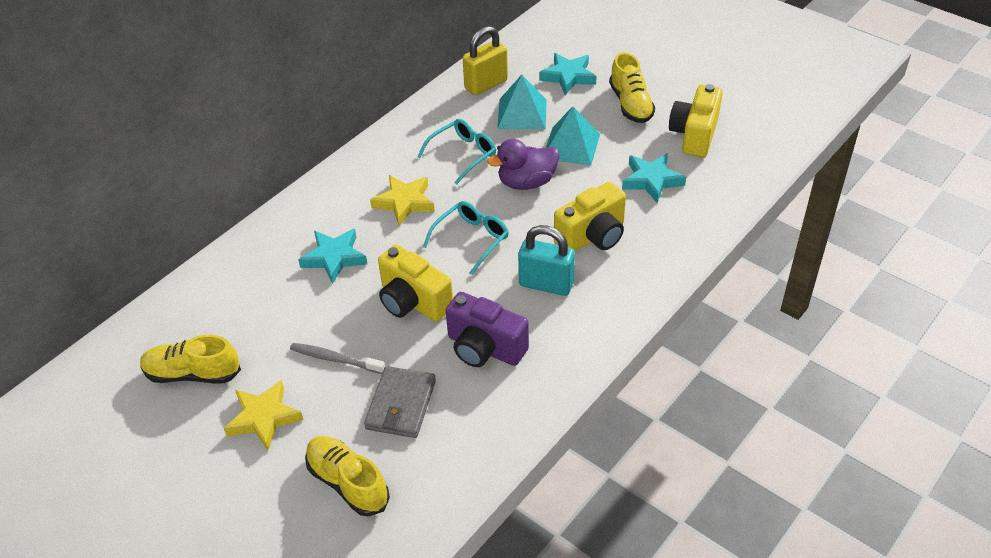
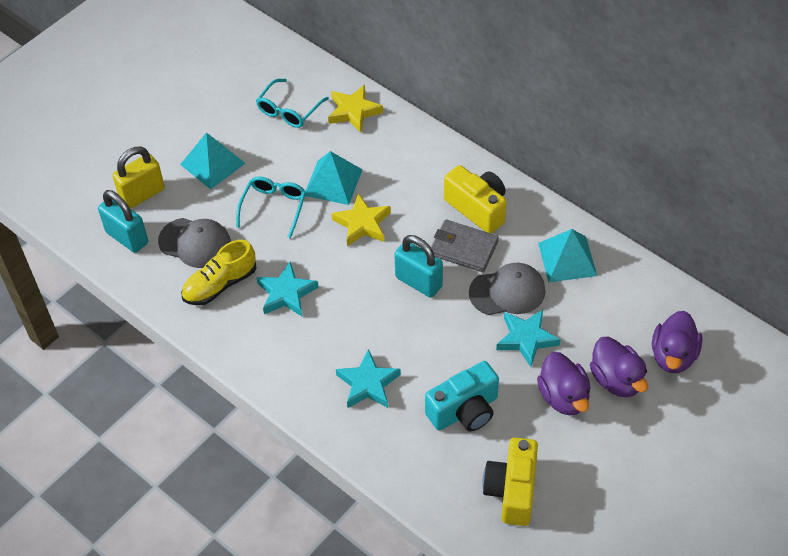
grey cap: 0 -> 2
grey toothbrush: 1 -> 0
purple camera: 1 -> 0
purple duck: 1 -> 3
turquoise camera: 0 -> 1
turquoise padlock: 1 -> 2
turquoise pyramid: 2 -> 3
yellow camera: 3 -> 2
yellow shoe: 3 -> 1

